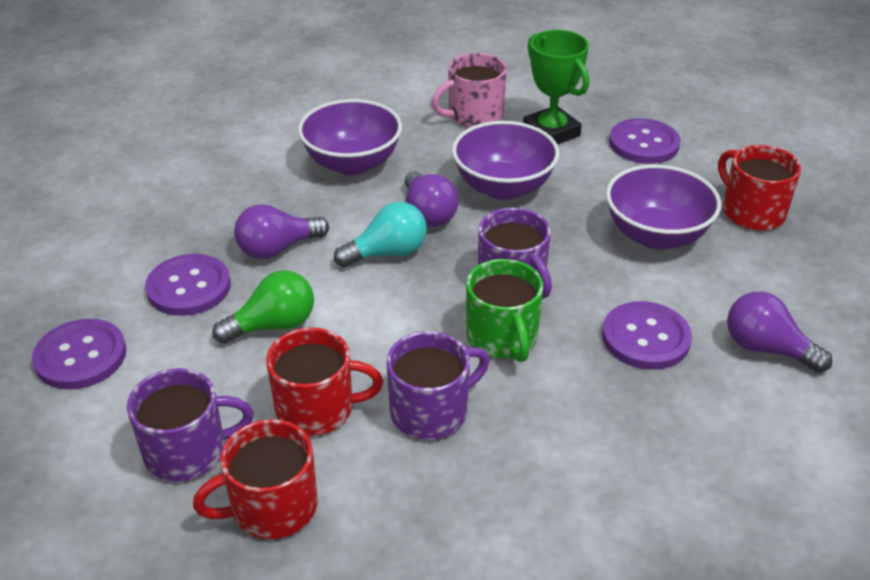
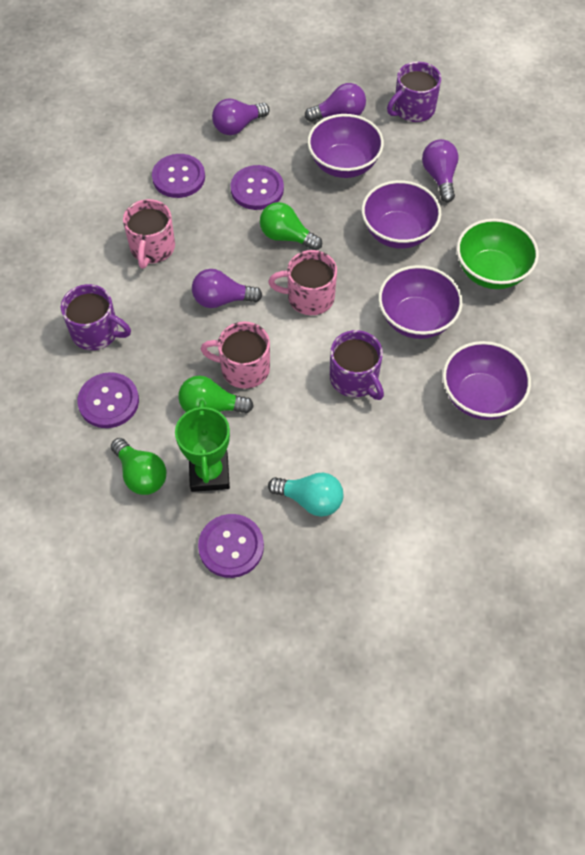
green bowl: 0 -> 1
green light bulb: 1 -> 3
green mug: 1 -> 0
pink mug: 1 -> 3
purple bowl: 3 -> 4
purple light bulb: 3 -> 4
red mug: 3 -> 0

